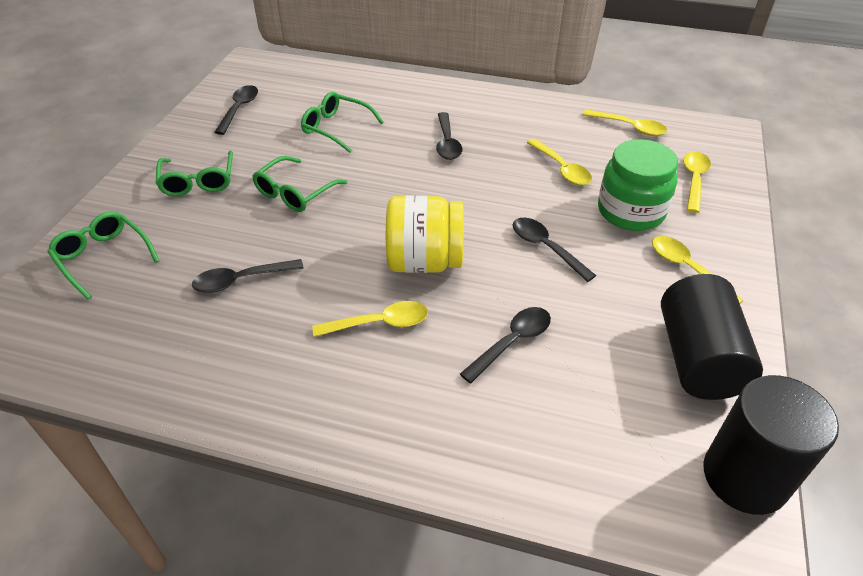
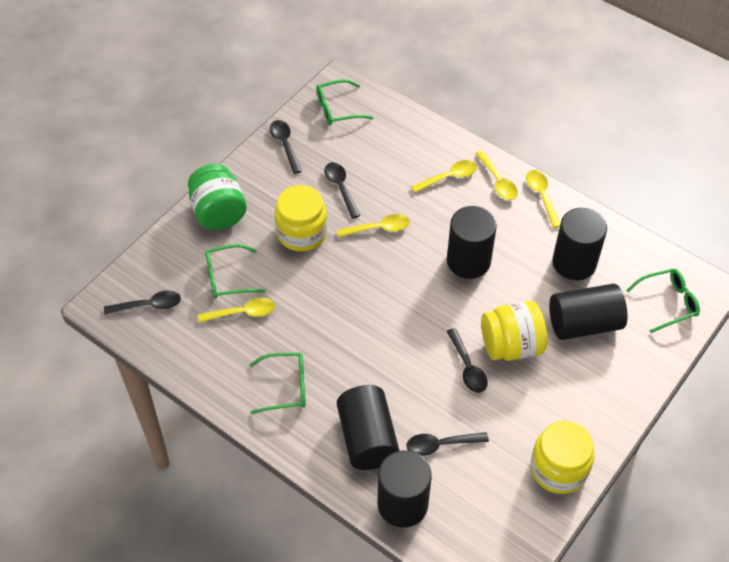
black cylinder: 2 -> 5
yellow jar: 1 -> 3

